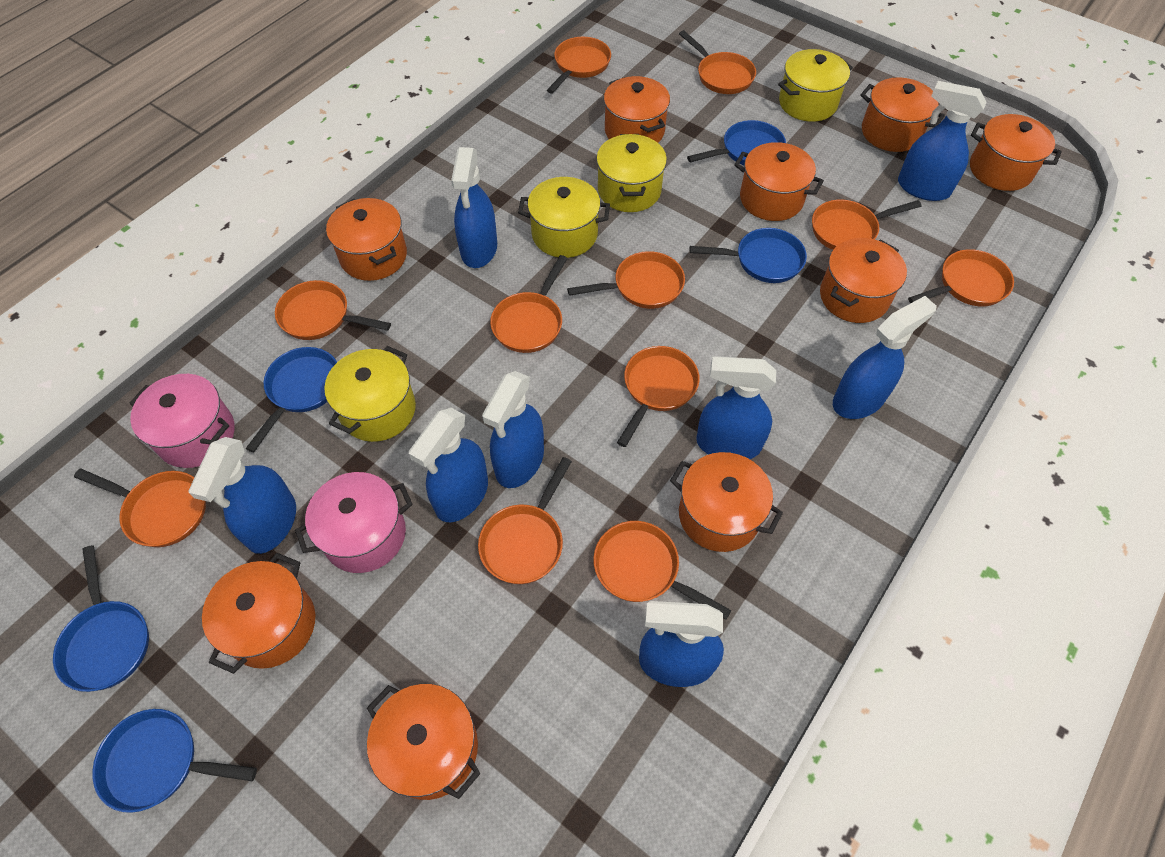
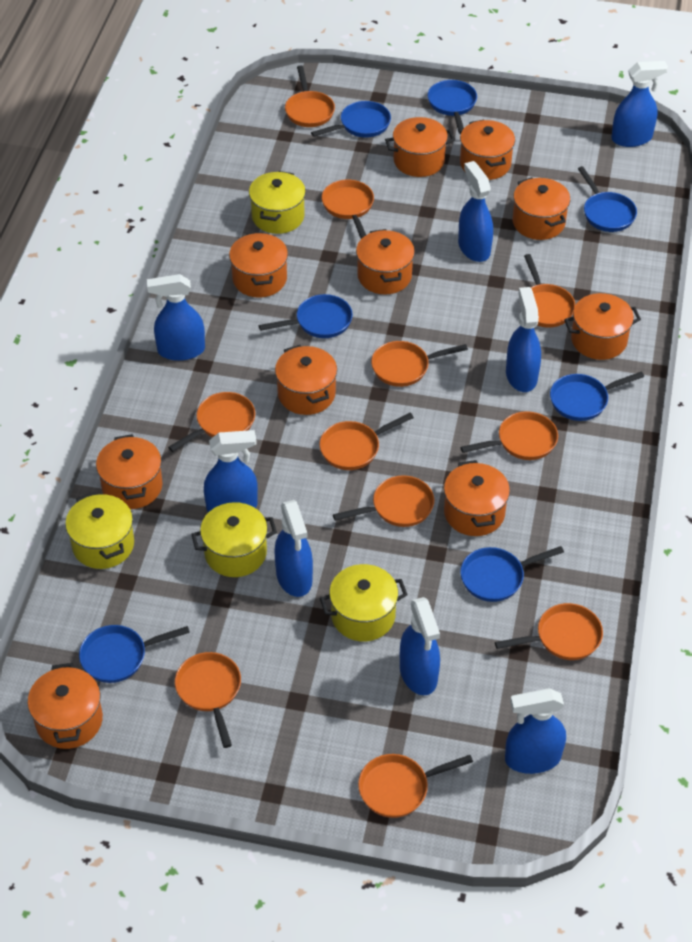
blue pan: 5 -> 7
orange pot: 9 -> 10
pink pot: 2 -> 0

